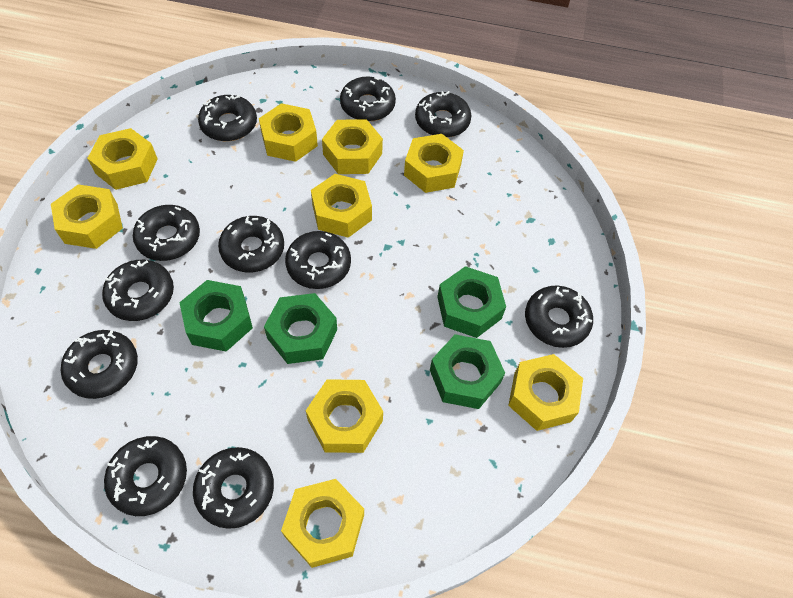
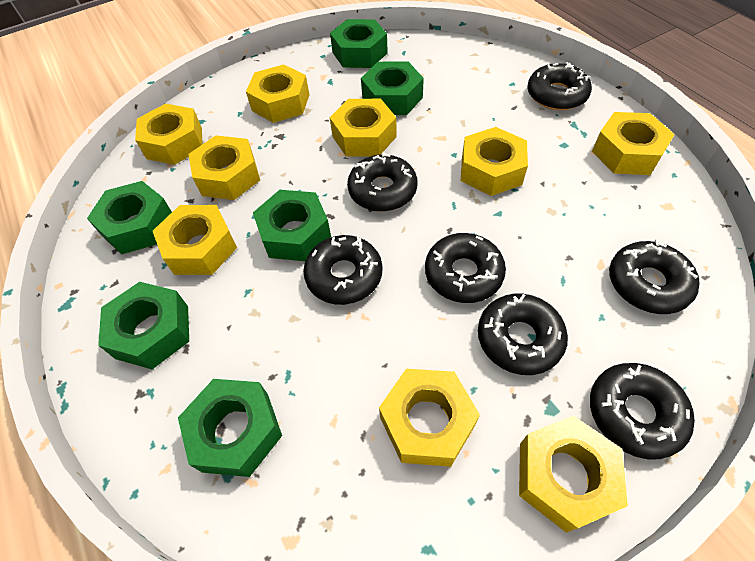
black donut: 11 -> 7
green nut: 4 -> 6

